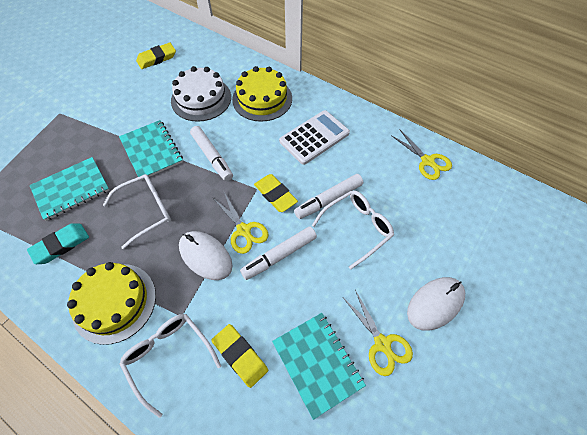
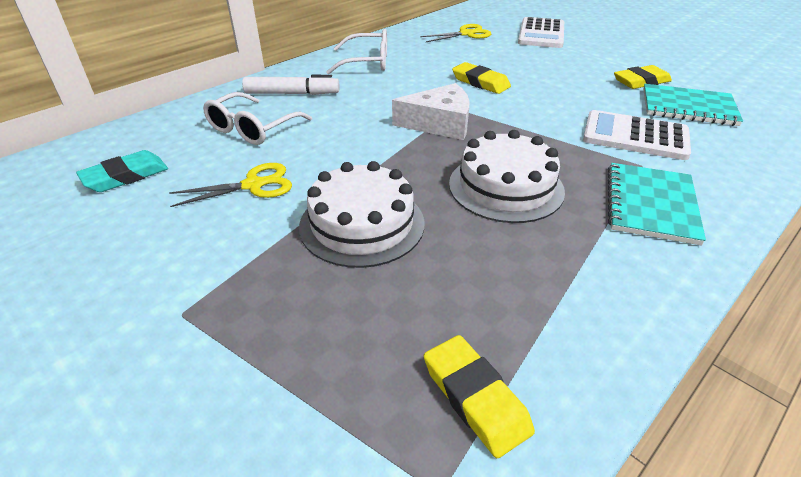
turquoise notebook: 3 -> 2
white cake: 1 -> 2
white calculator: 1 -> 2
white cheese: 0 -> 1
white glasses: 3 -> 2
white marker: 3 -> 1
white mouse: 2 -> 0
yellow cake: 2 -> 0
yellow scissors: 3 -> 2

